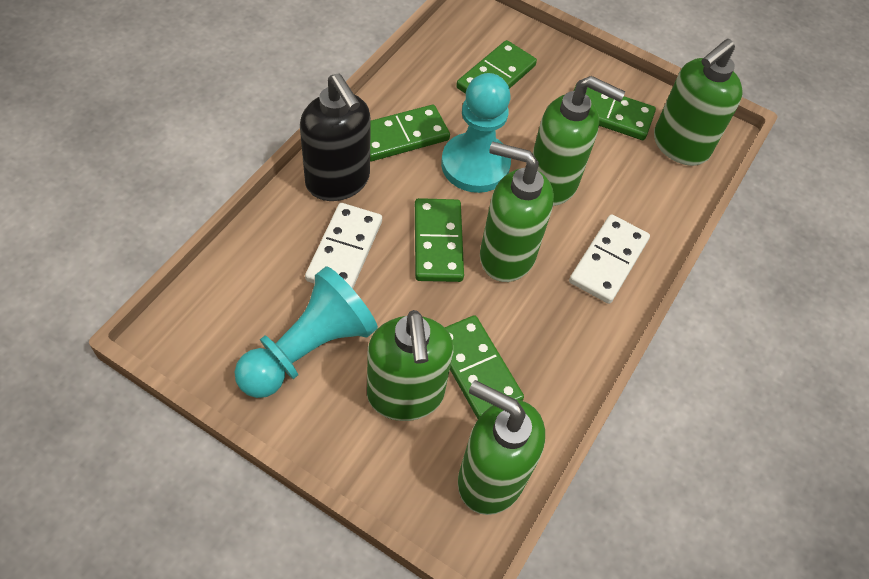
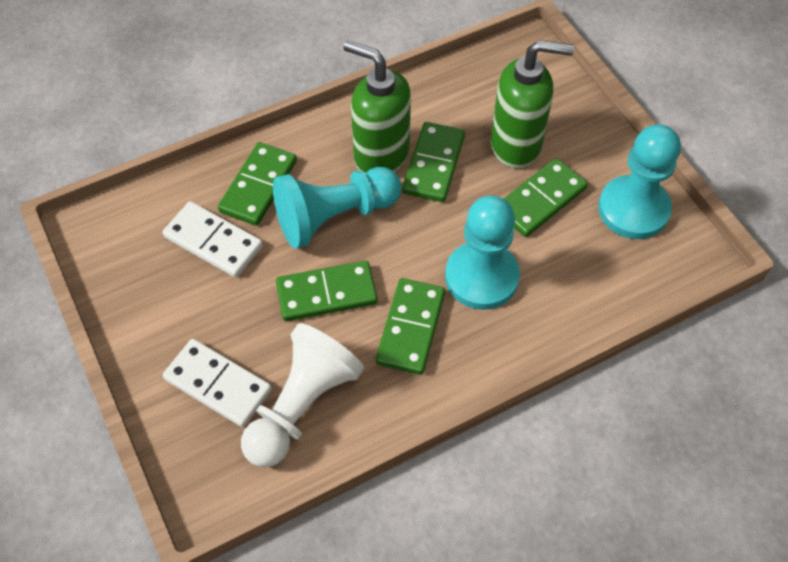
black soap dispenser: 1 -> 0
green soap dispenser: 5 -> 2
turquoise pawn: 2 -> 3
white pawn: 0 -> 1

